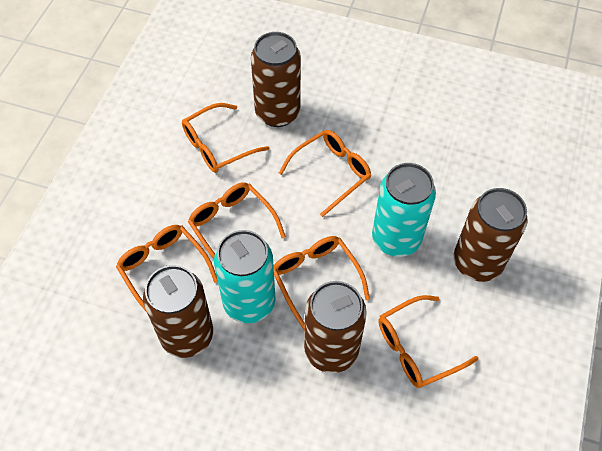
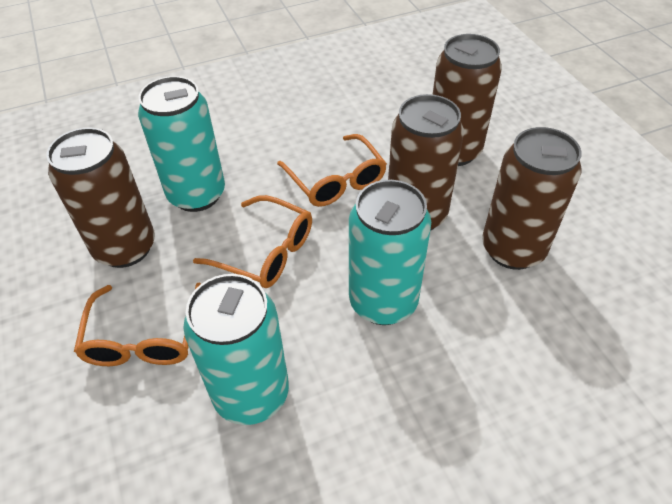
orange glasses: 6 -> 3
turquoise can: 2 -> 3

